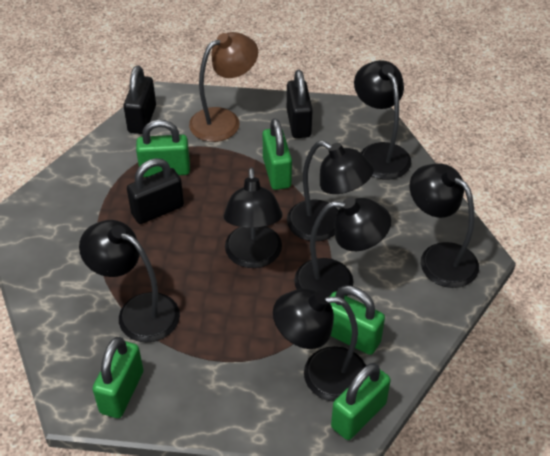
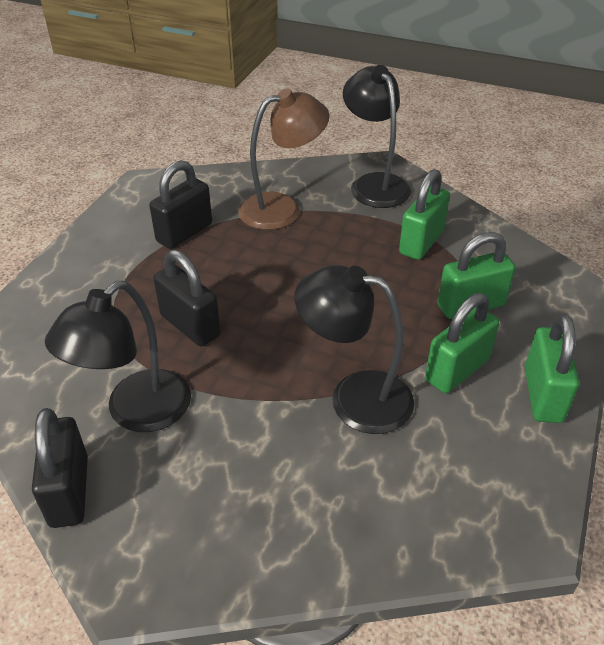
black lamp: 7 -> 3
green padlock: 5 -> 4

